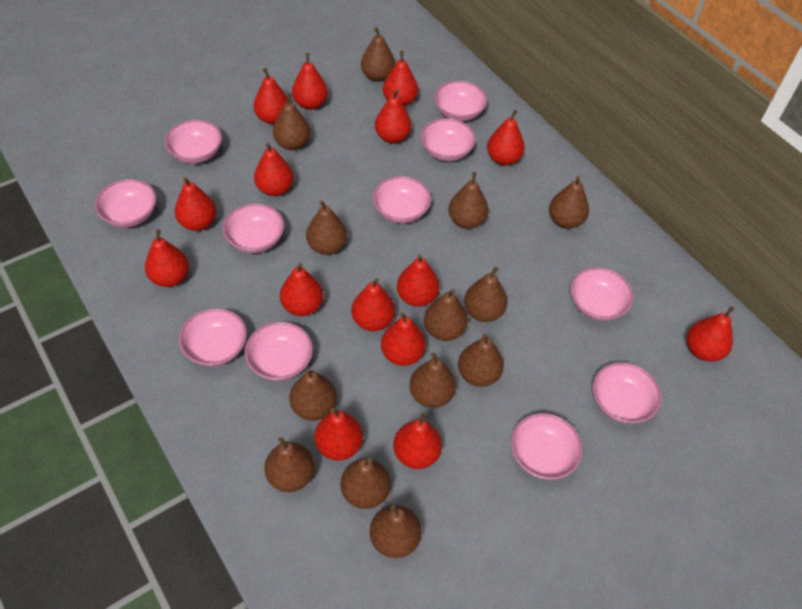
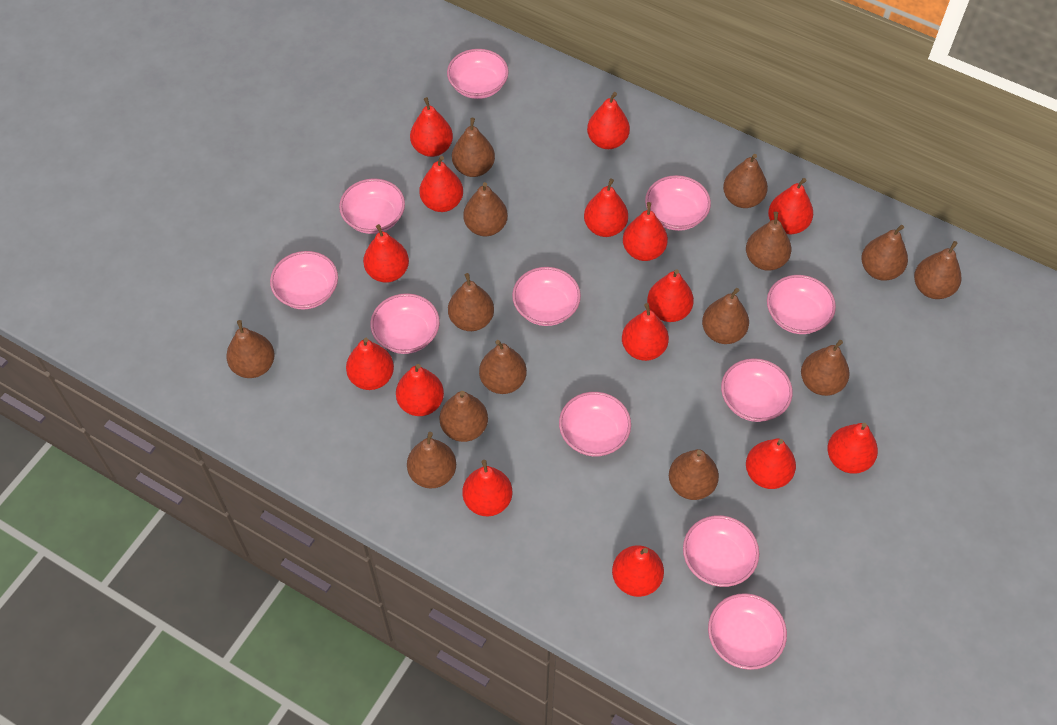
brown pear: 13 -> 14

